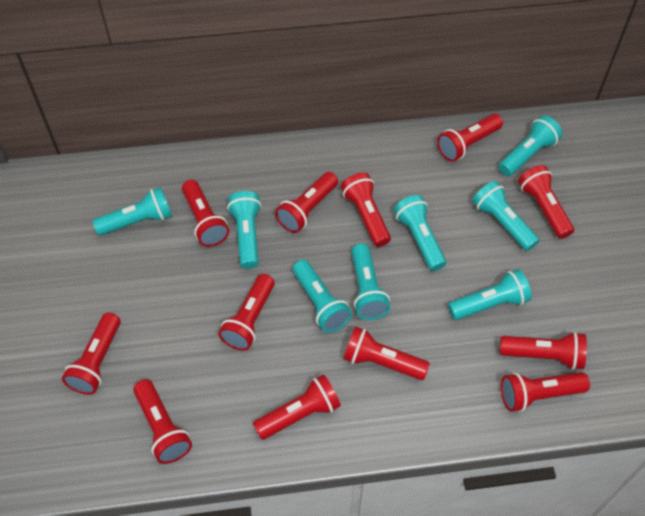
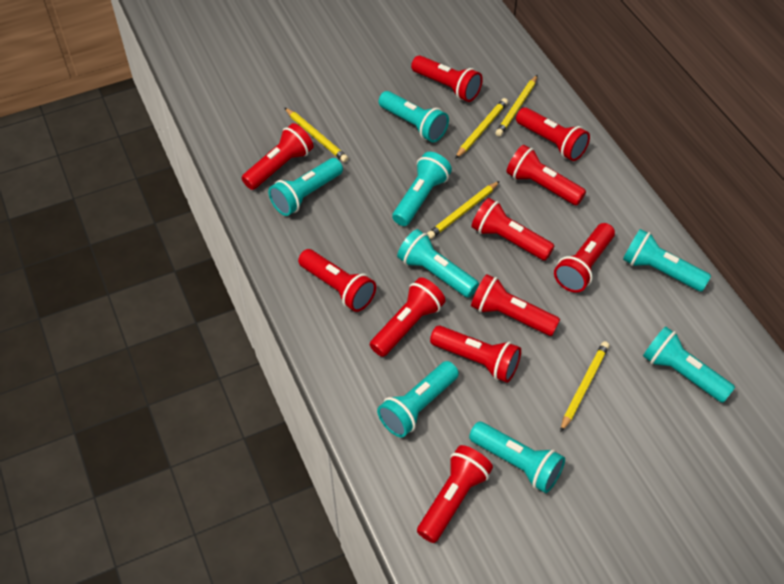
red flashlight: 12 -> 11
yellow pencil: 0 -> 5

